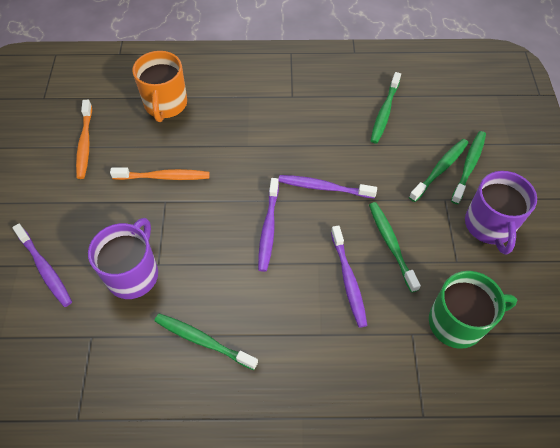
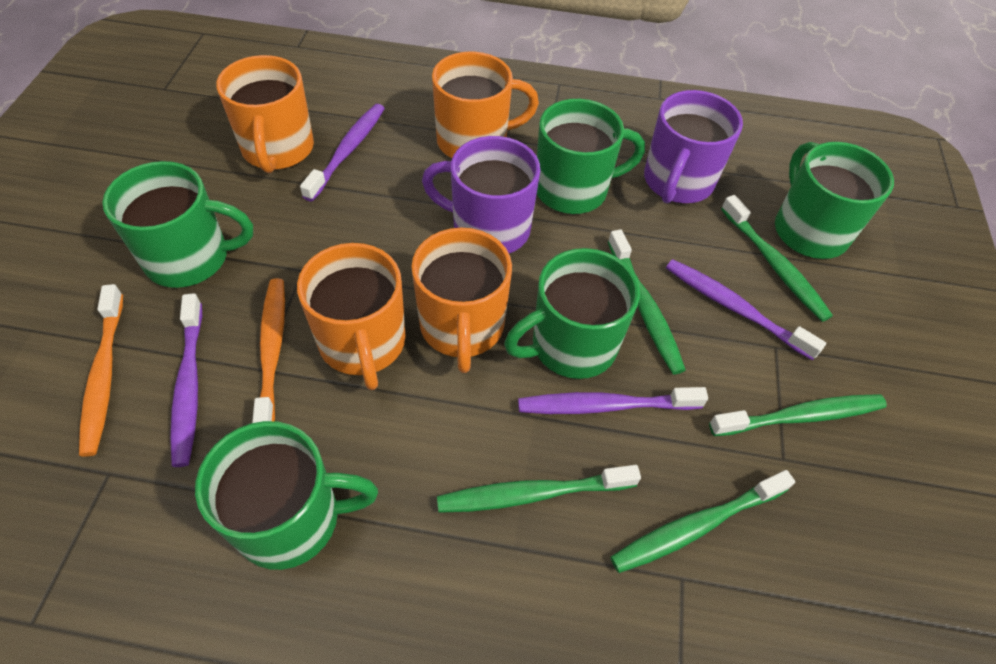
green mug: 1 -> 5
orange mug: 1 -> 4

